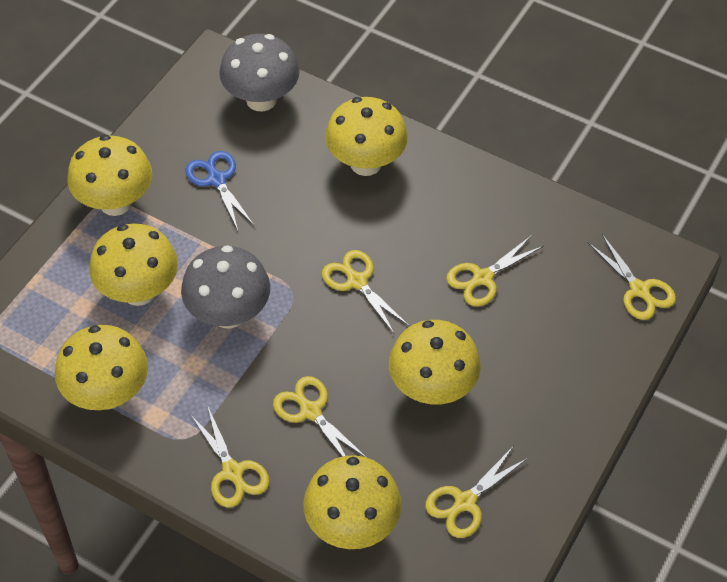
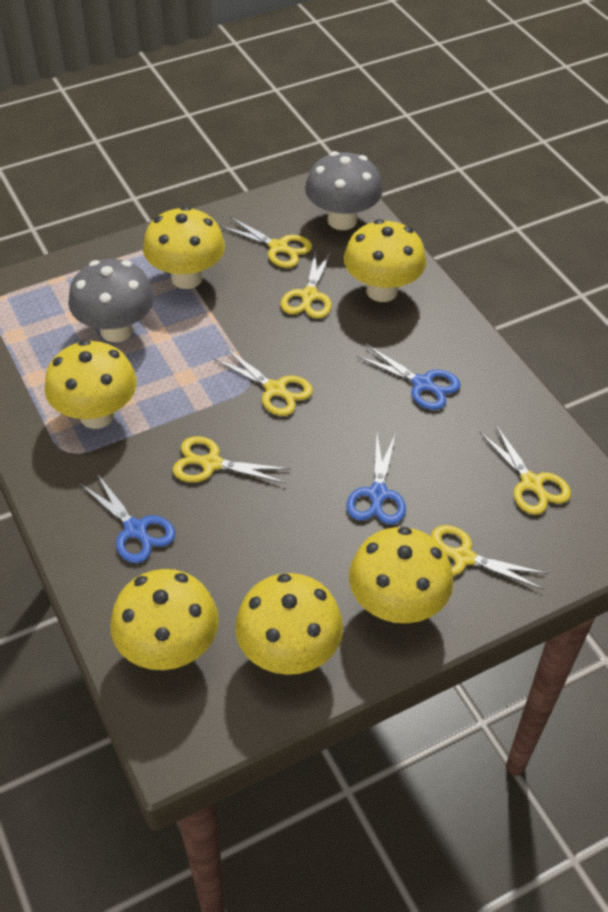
blue scissors: 1 -> 3

